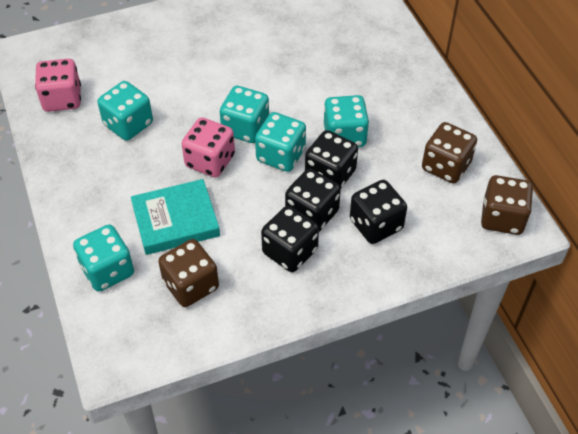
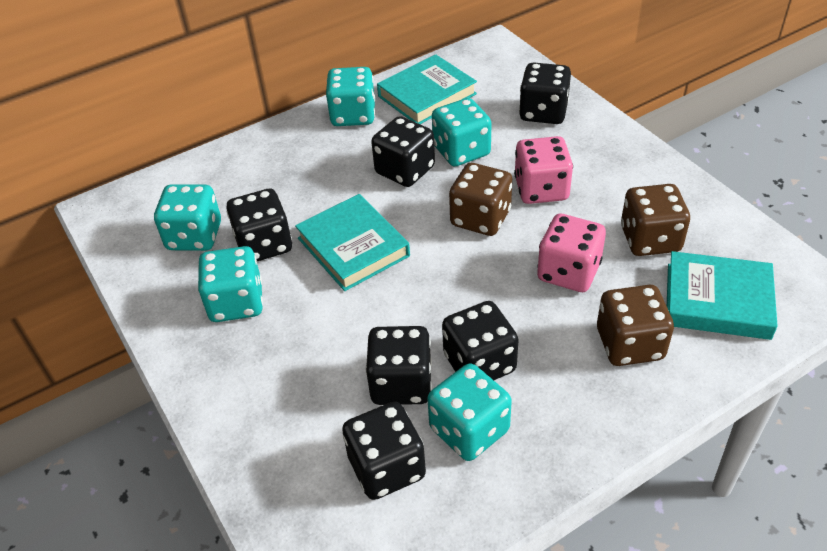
black dice: 4 -> 6
turquoise book: 1 -> 3

